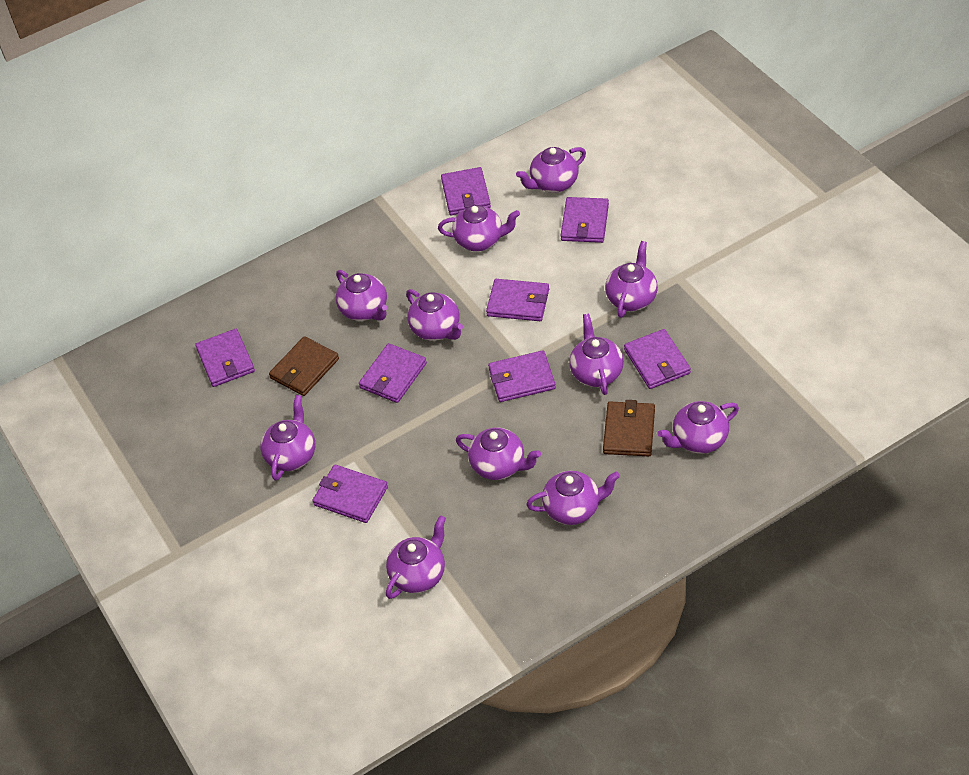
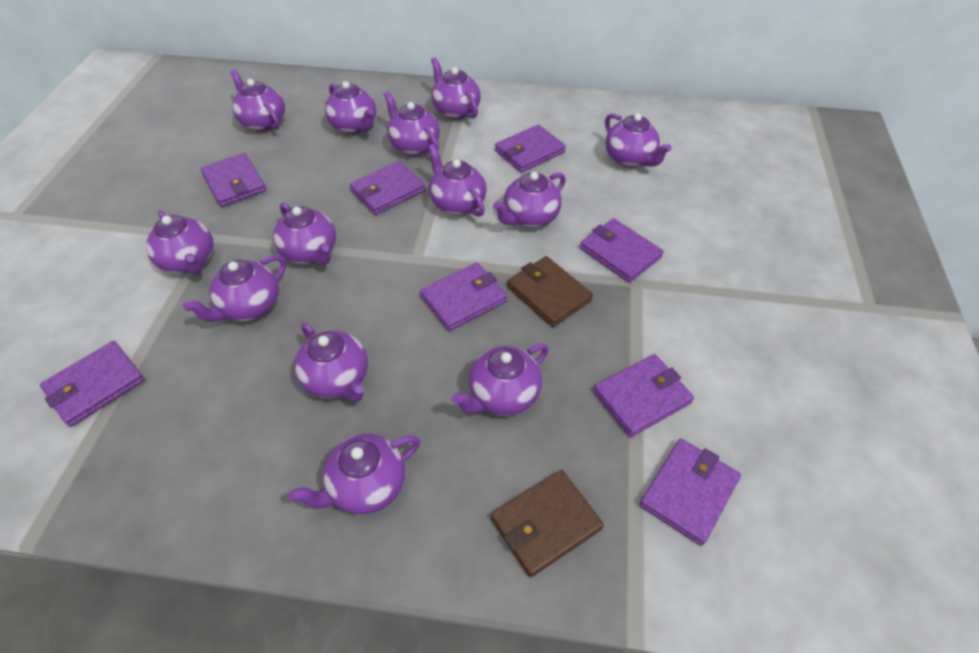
purple teapot: 11 -> 13

